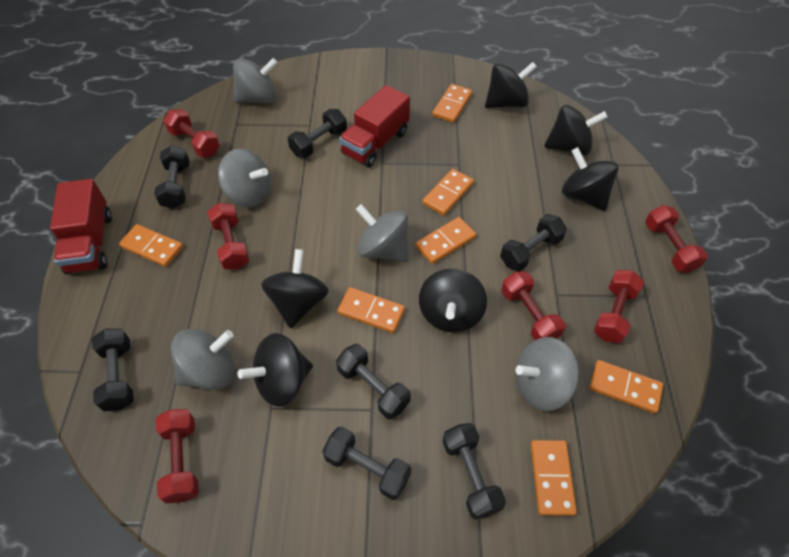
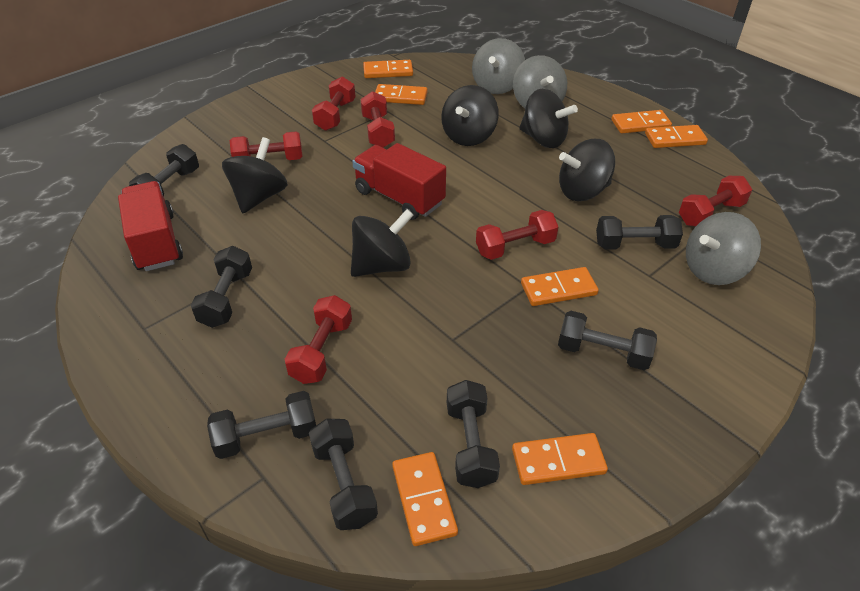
black spinning top: 6 -> 5
grey spinning top: 5 -> 3

